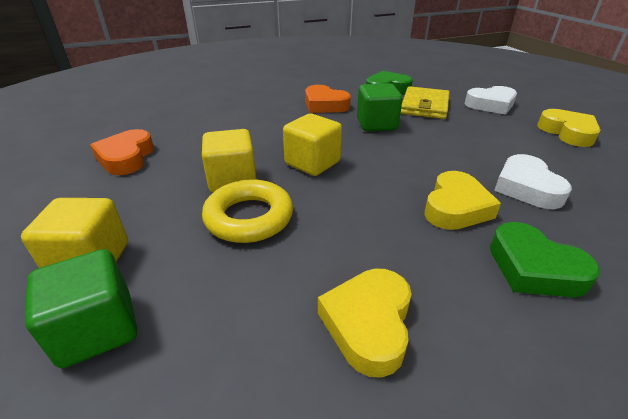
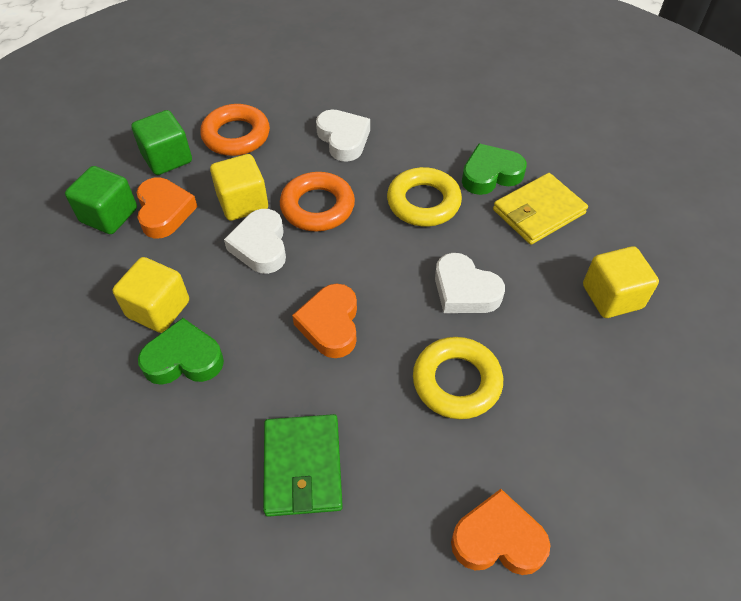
green wallet: 0 -> 1
orange heart: 2 -> 3
orange ring: 0 -> 2
white heart: 2 -> 3
yellow heart: 3 -> 0
yellow ring: 1 -> 2

